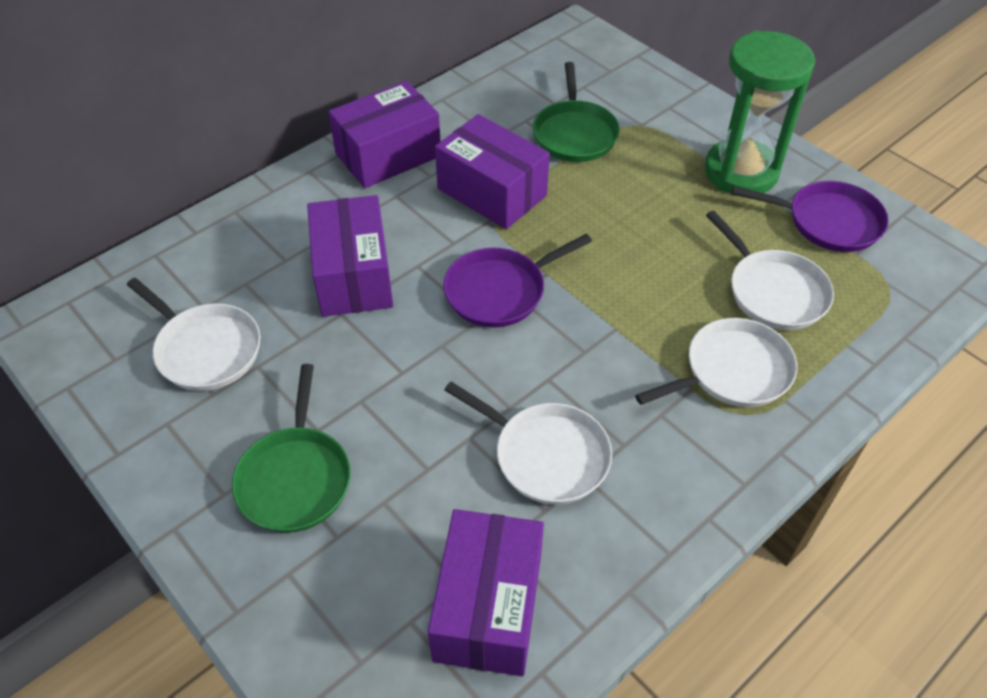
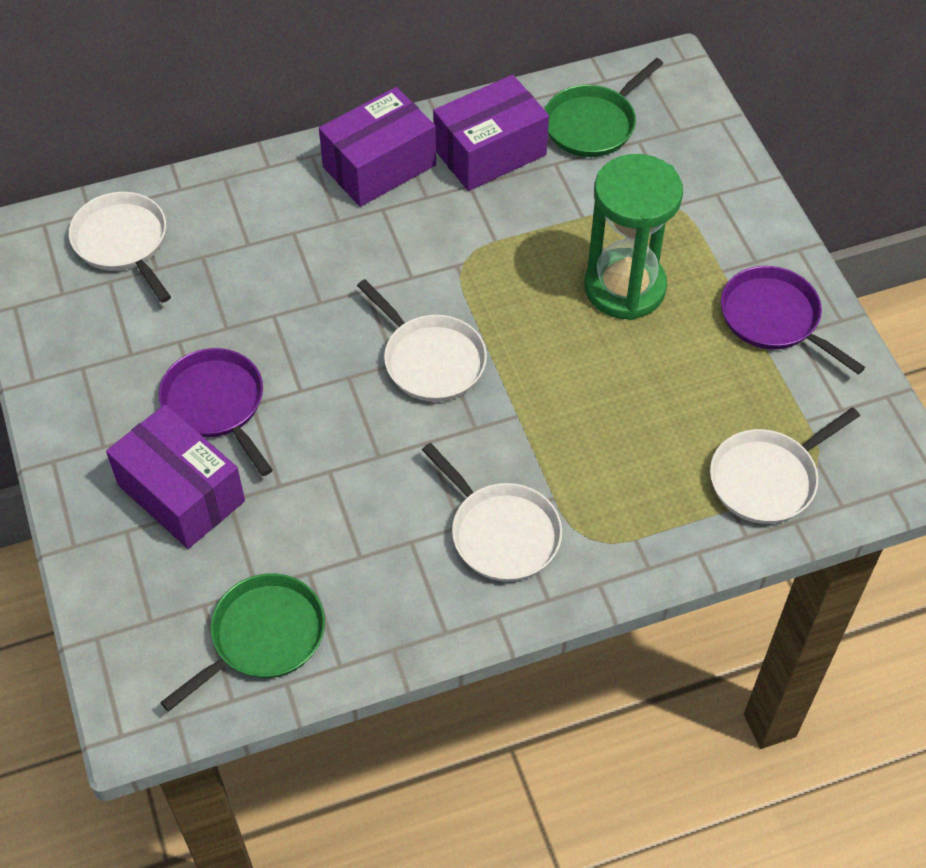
purple box: 4 -> 3

